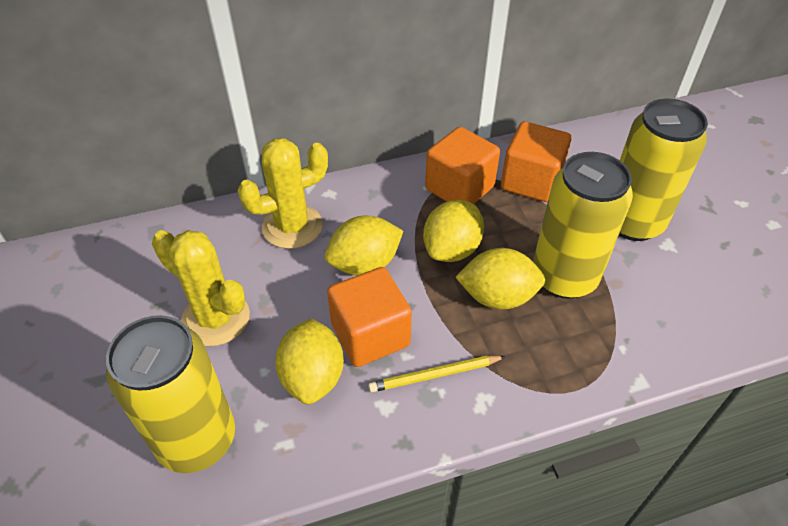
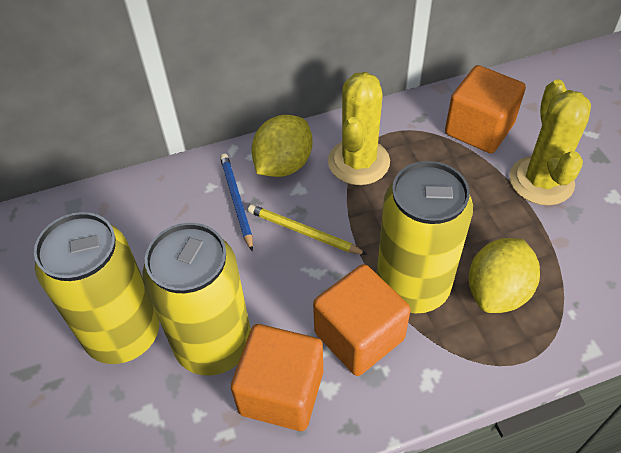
blue pencil: 0 -> 1
yellow lemon: 4 -> 2

